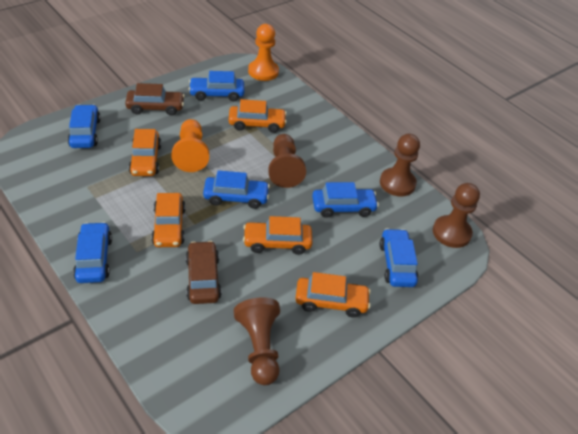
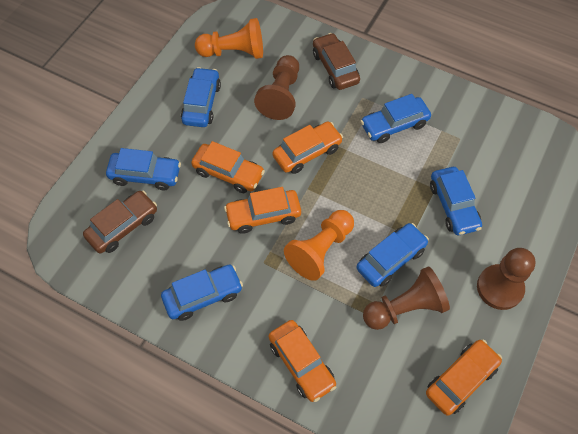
brown pawn: 4 -> 3

